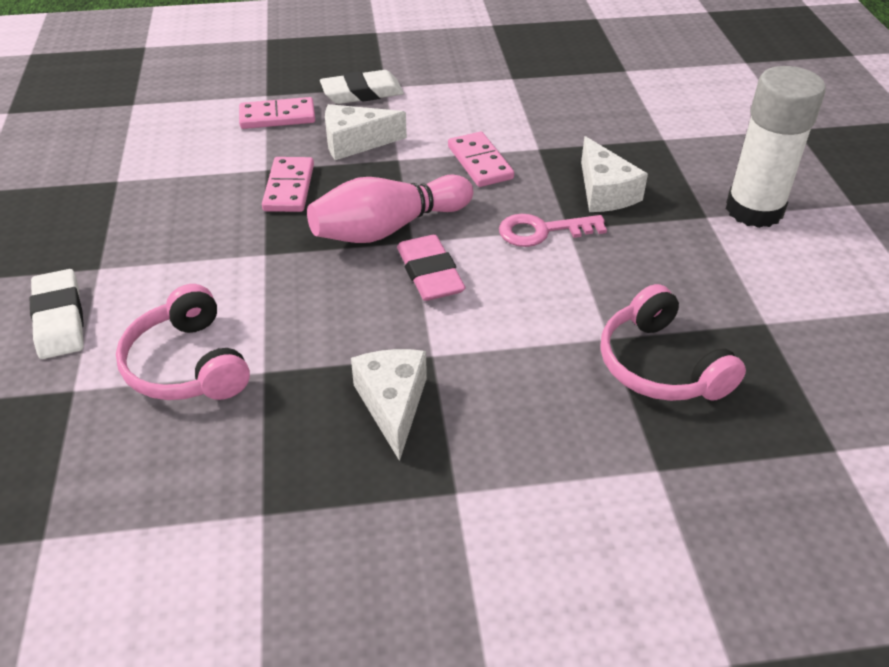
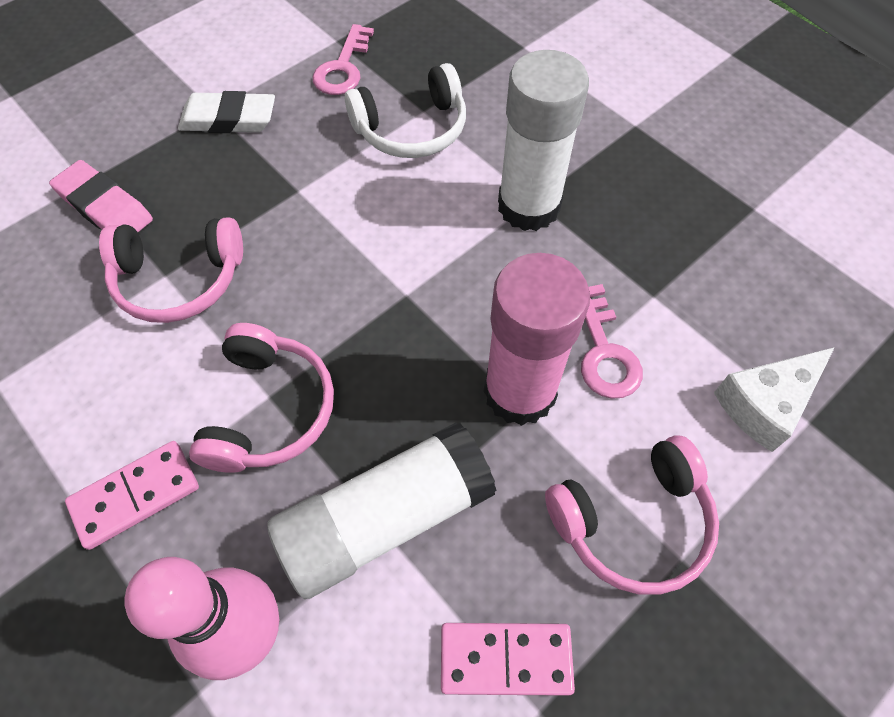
pink domino: 3 -> 2
pink glue stick: 0 -> 1
pink headphones: 2 -> 3
pink key: 1 -> 2
white cheese: 3 -> 1
white eraser: 2 -> 1
white glue stick: 1 -> 2
white headphones: 0 -> 1

